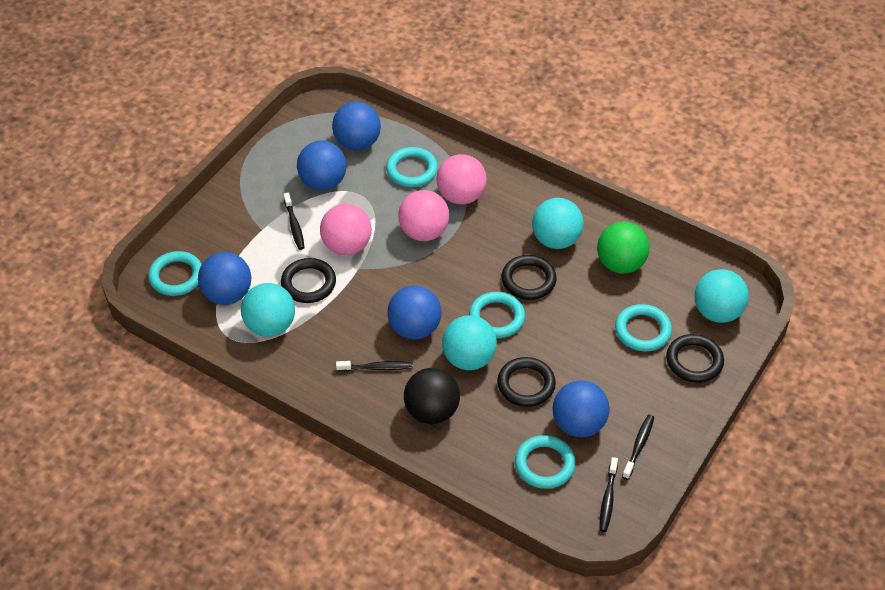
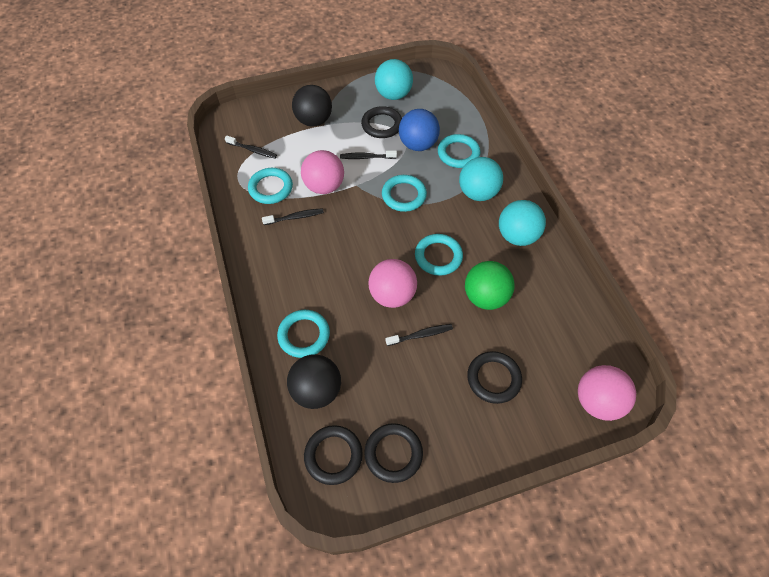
black ball: 1 -> 2
blue ball: 5 -> 1
turquoise ball: 4 -> 3

